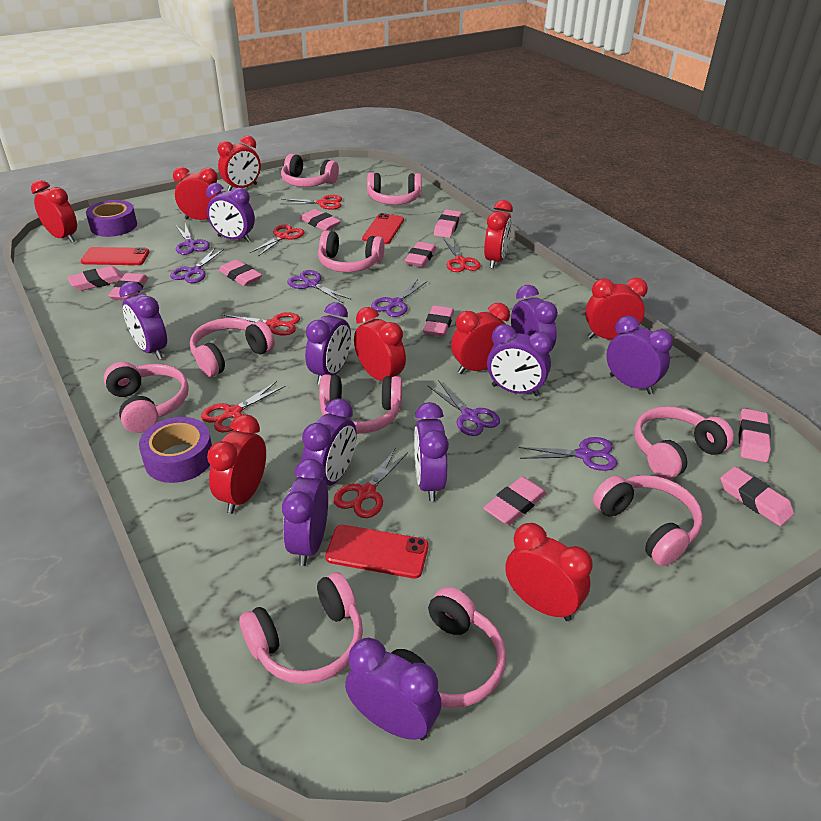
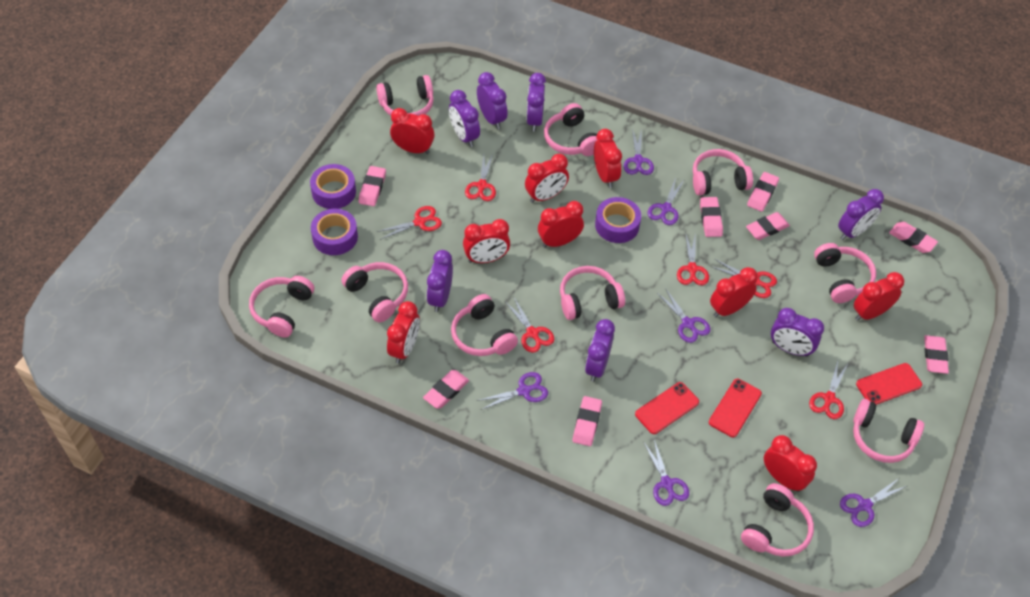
pink eraser: 10 -> 8
purple clock: 10 -> 7
purple tape: 2 -> 3

